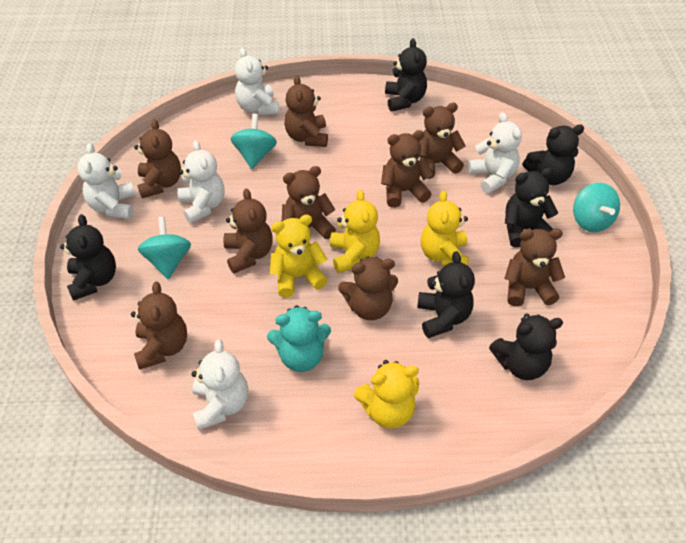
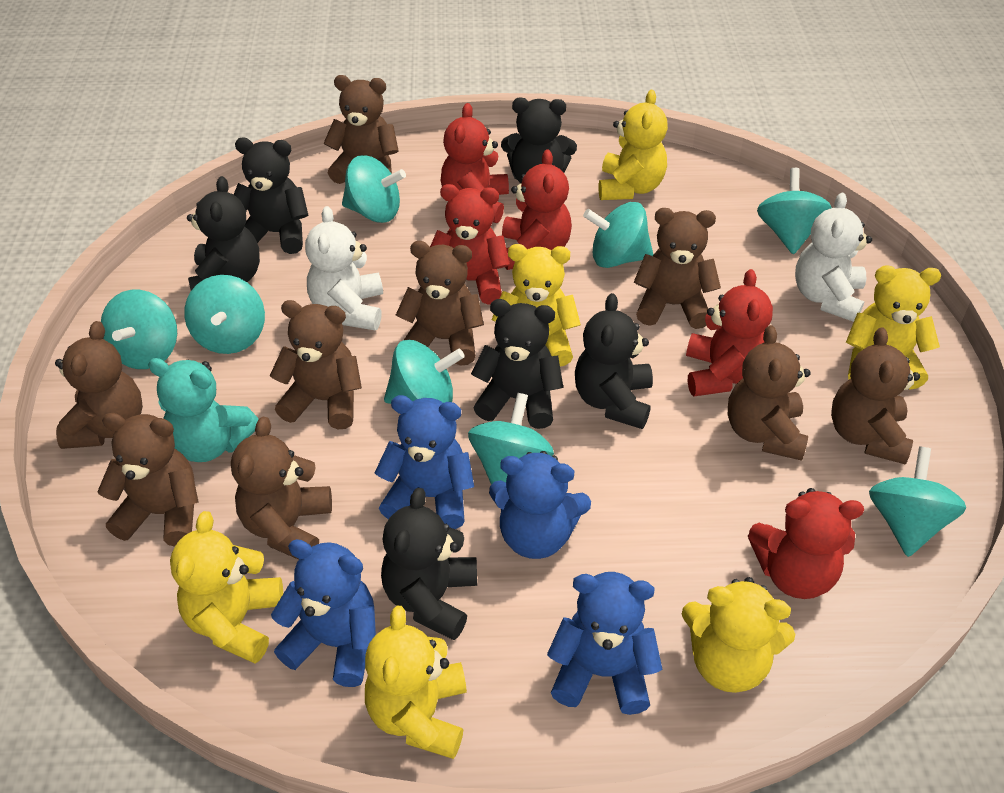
blue teddy bear: 0 -> 4
red teddy bear: 0 -> 5
turquoise spinning top: 3 -> 8
white teddy bear: 5 -> 2
yellow teddy bear: 4 -> 6

